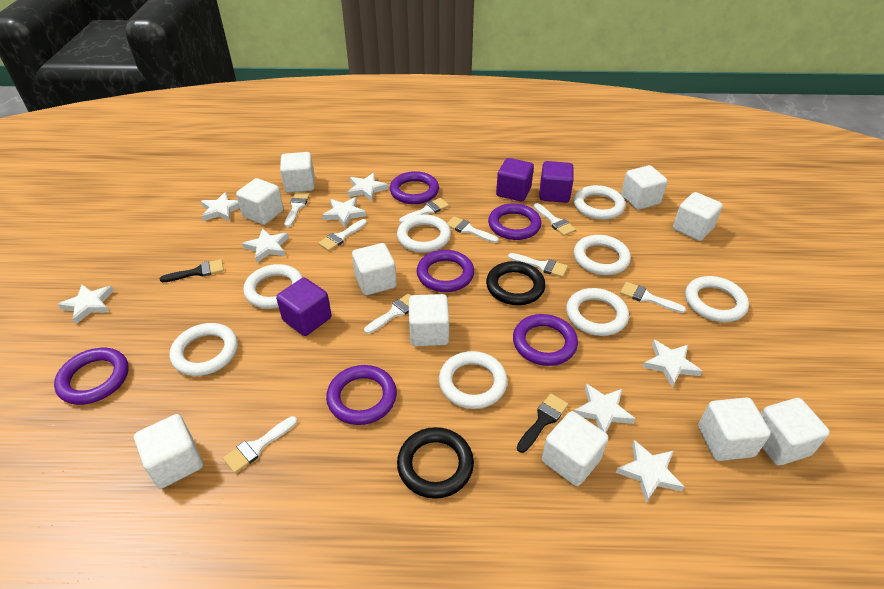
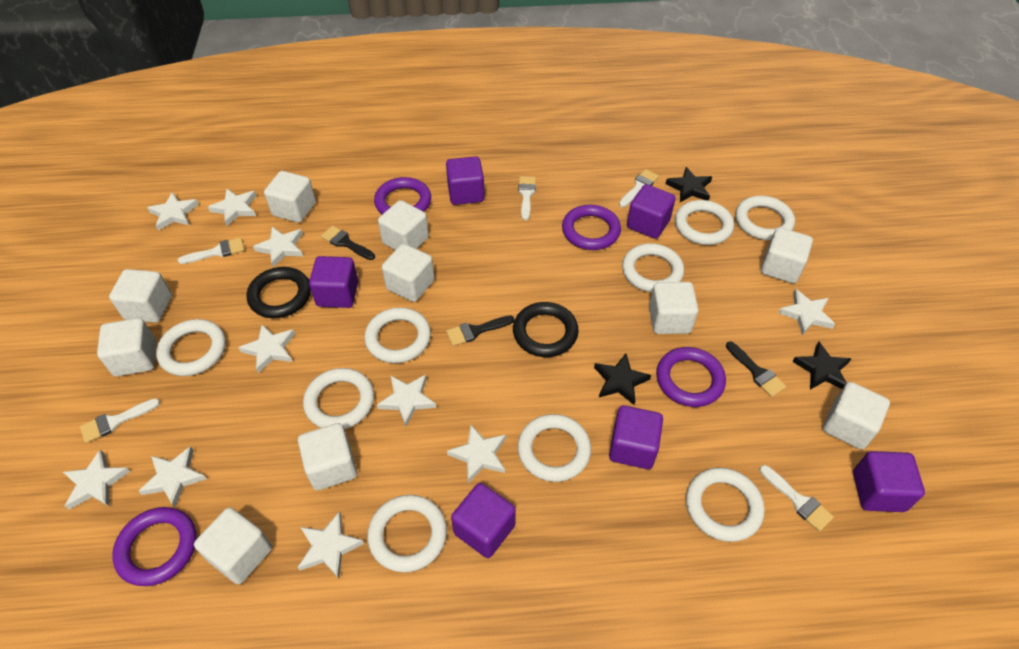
black brush: 2 -> 3
black star: 0 -> 3
purple cube: 3 -> 6
purple ring: 6 -> 4
white brush: 9 -> 5
white ring: 8 -> 9
white star: 8 -> 10

